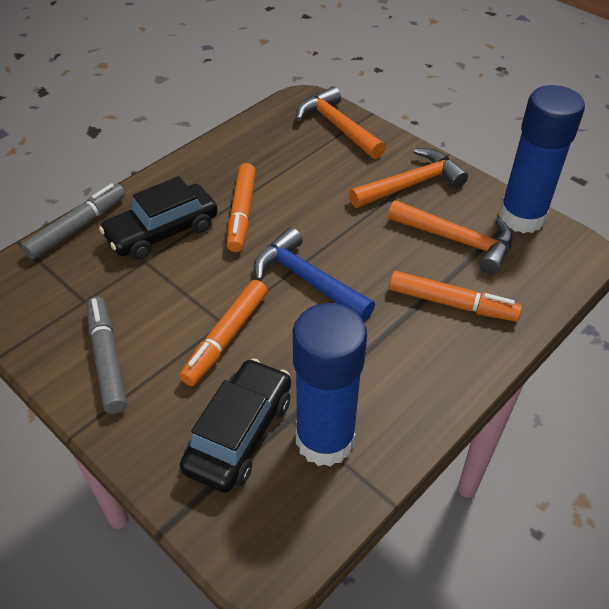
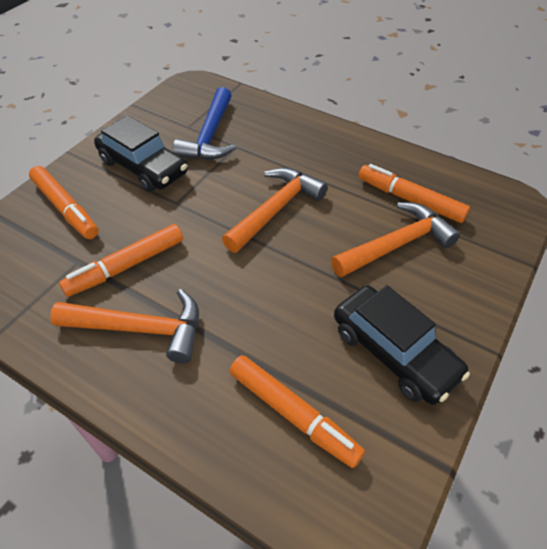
blue glue stick: 2 -> 0
grey marker: 2 -> 0
orange marker: 3 -> 4

